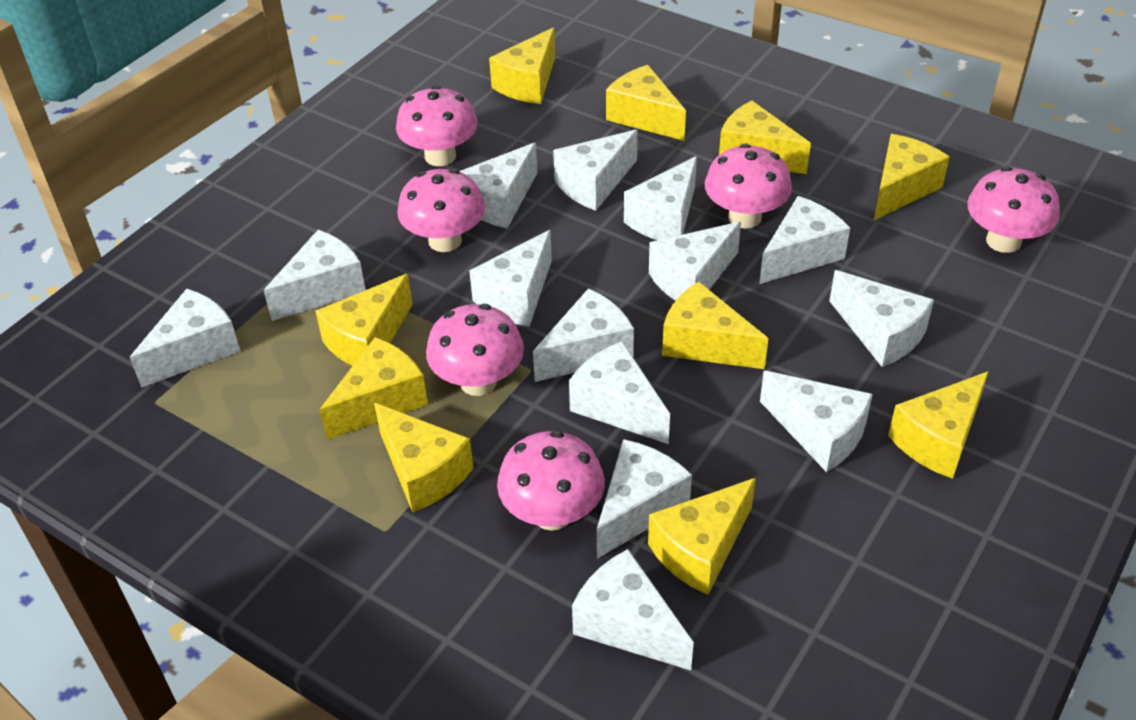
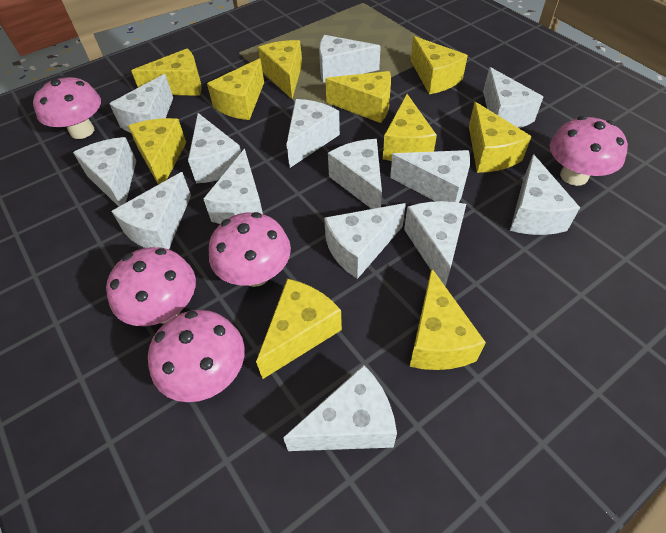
pink mushroom: 6 -> 5

